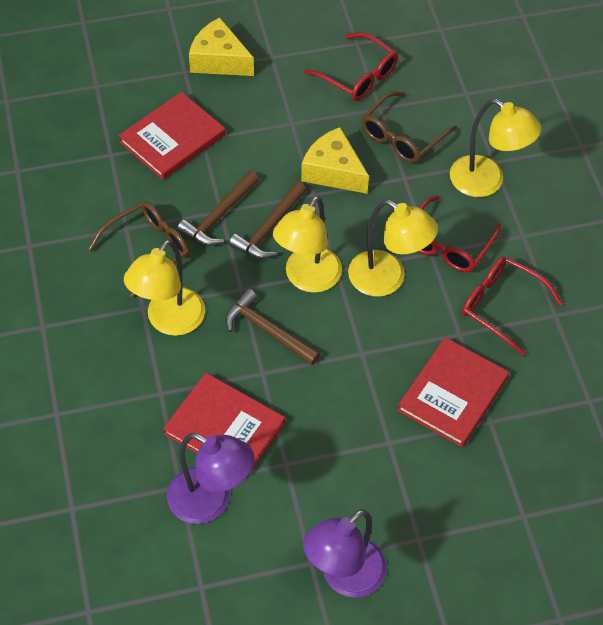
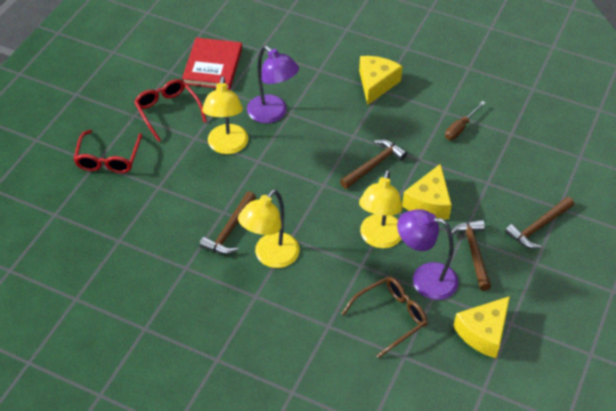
brown glasses: 2 -> 1
brown hammer: 3 -> 4
brown screwdriver: 0 -> 1
red book: 3 -> 1
red glasses: 3 -> 2
yellow cheese: 2 -> 3
yellow lamp: 4 -> 3

